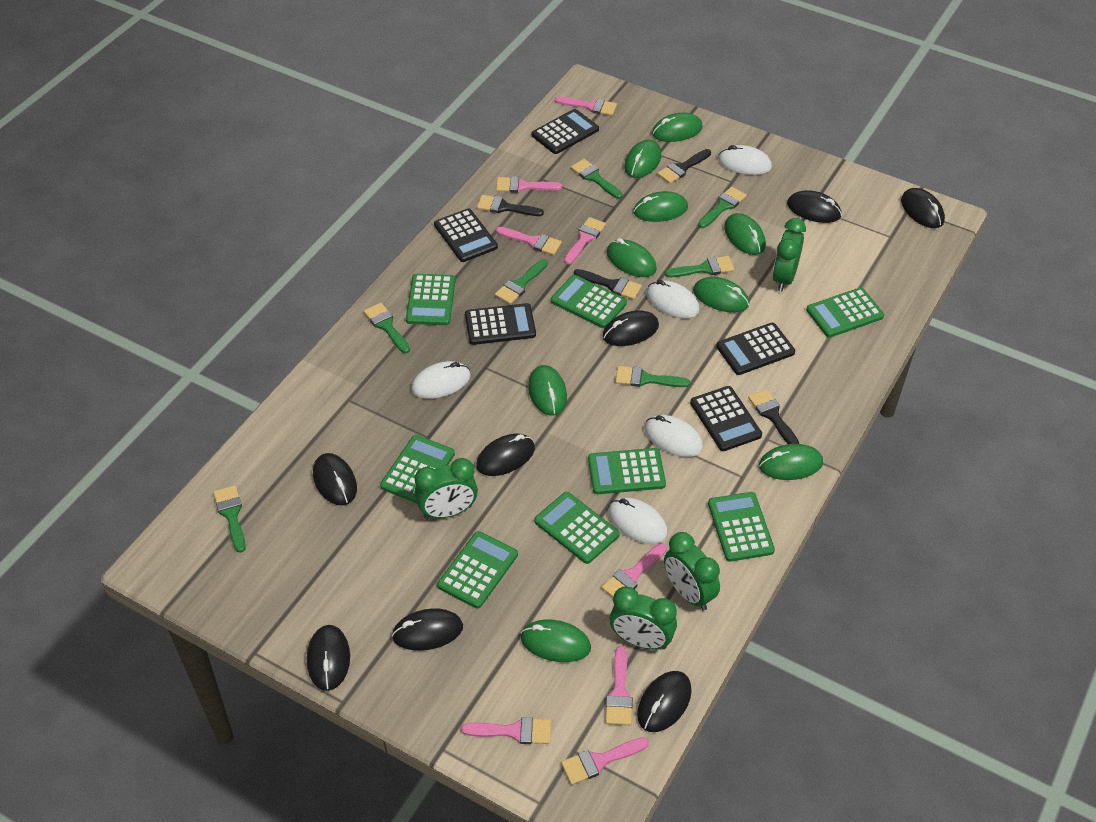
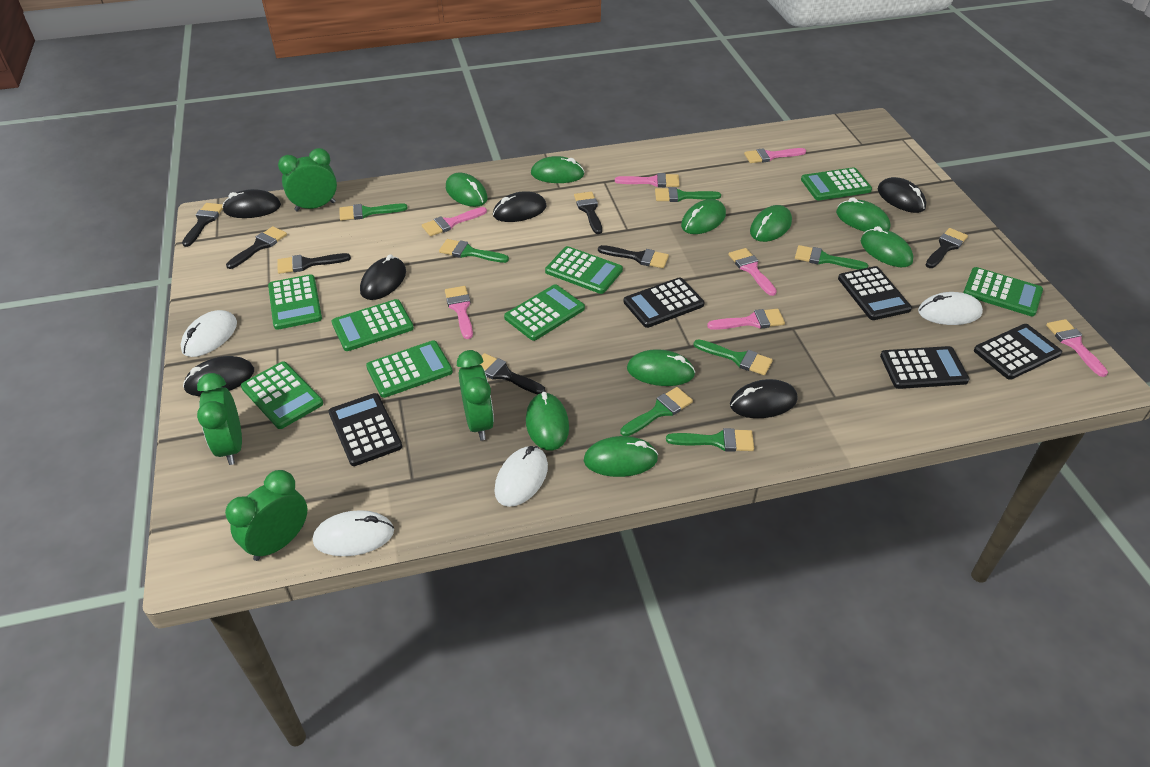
black brush: 4 -> 7
black mouse: 8 -> 6
pink brush: 8 -> 7
white mouse: 5 -> 4

